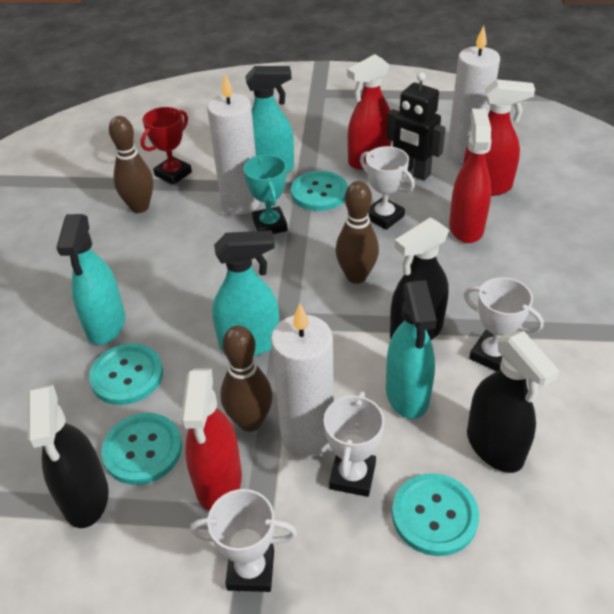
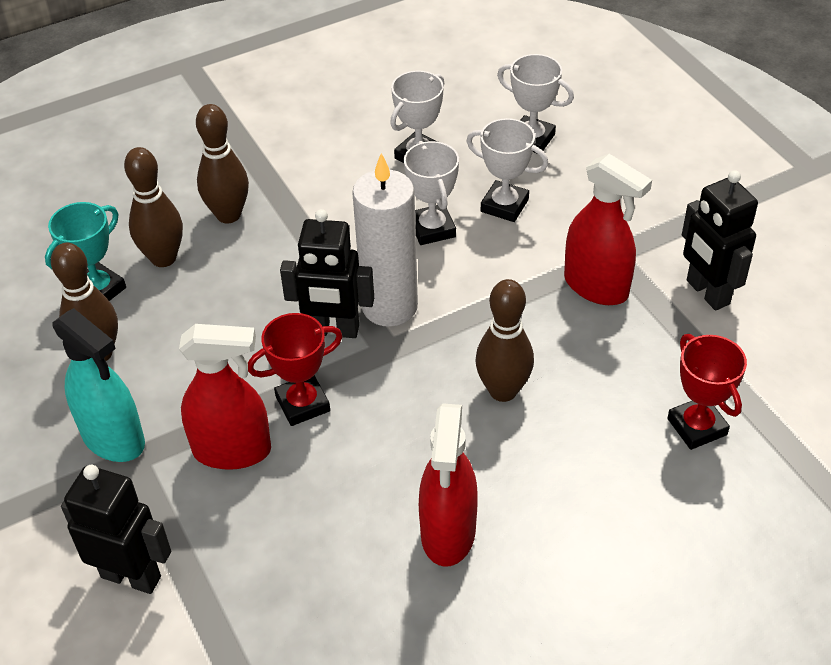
black robot: 1 -> 3
black spray bottle: 3 -> 0
brown bowling pin: 3 -> 4
red spray bottle: 4 -> 3
red trophy: 1 -> 2
turquoise button: 4 -> 0
turquoise spray bottle: 4 -> 1
white candle: 3 -> 1

